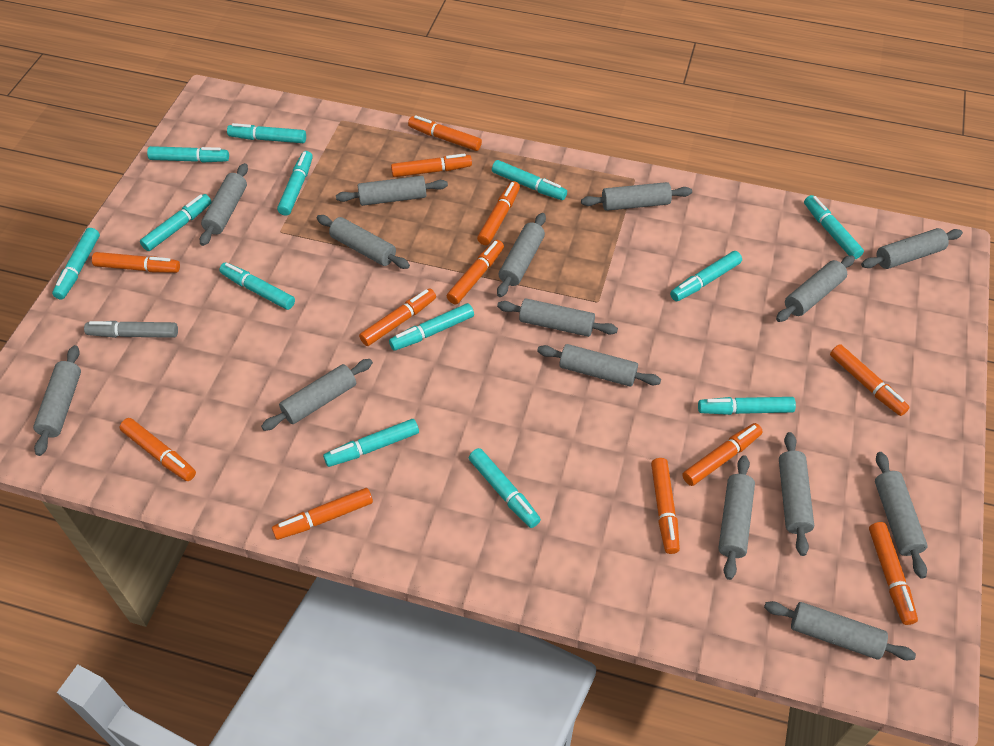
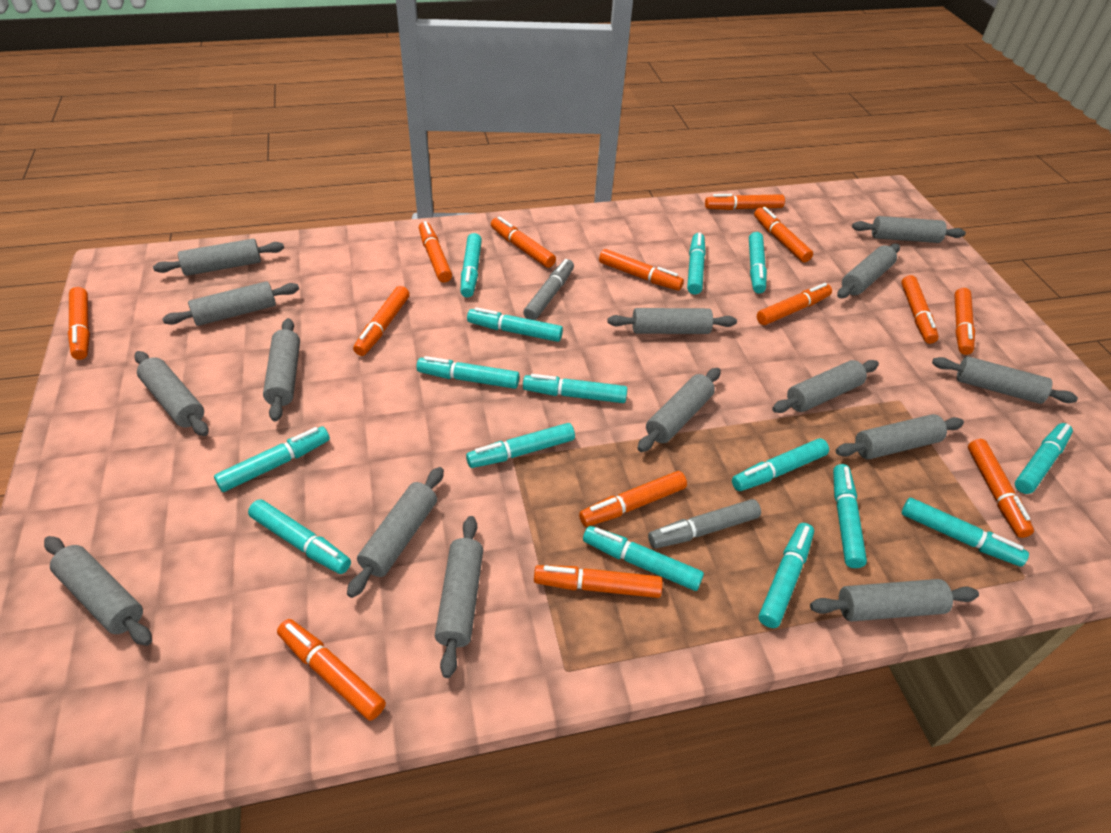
grey marker: 1 -> 2
orange marker: 12 -> 14
turquoise marker: 13 -> 15

